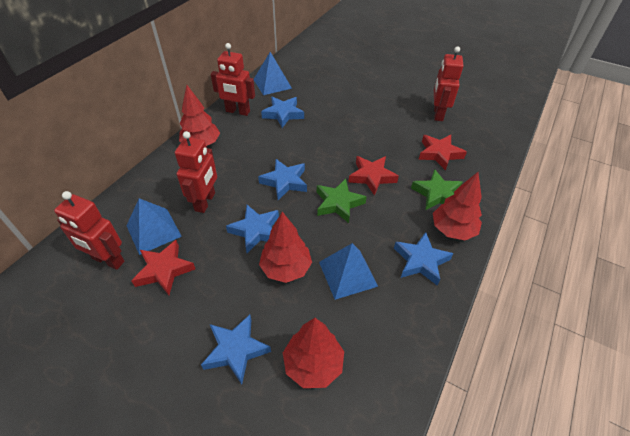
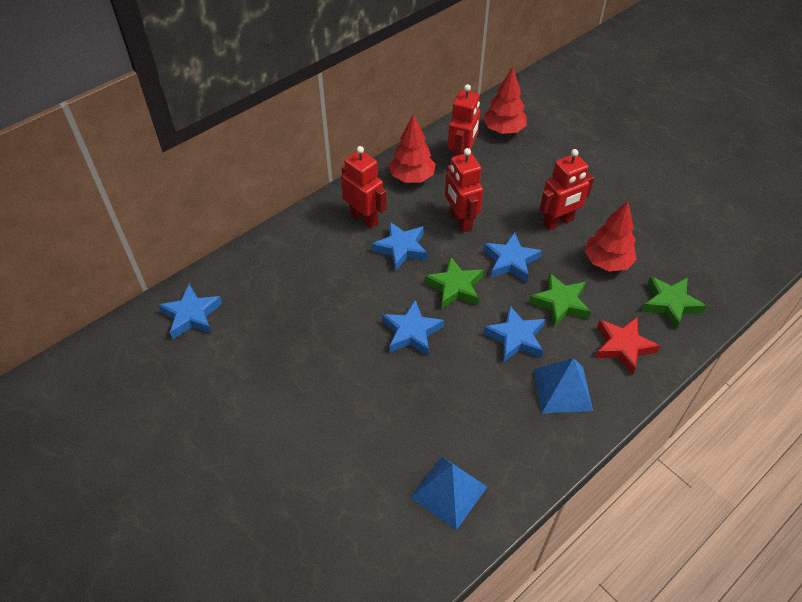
blue pyramid: 3 -> 2
green star: 2 -> 3
red star: 3 -> 1
red tree: 4 -> 3

